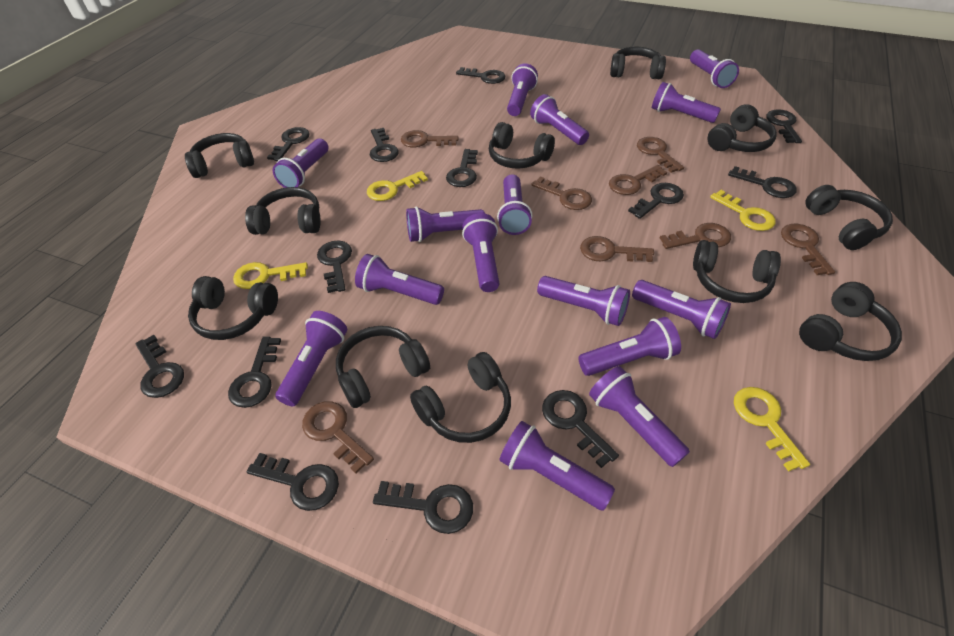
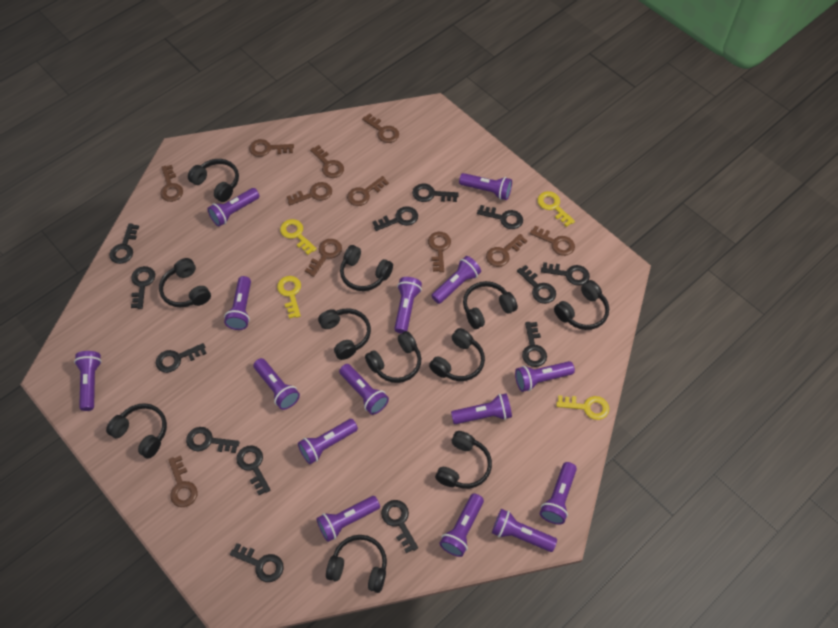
brown key: 8 -> 11

